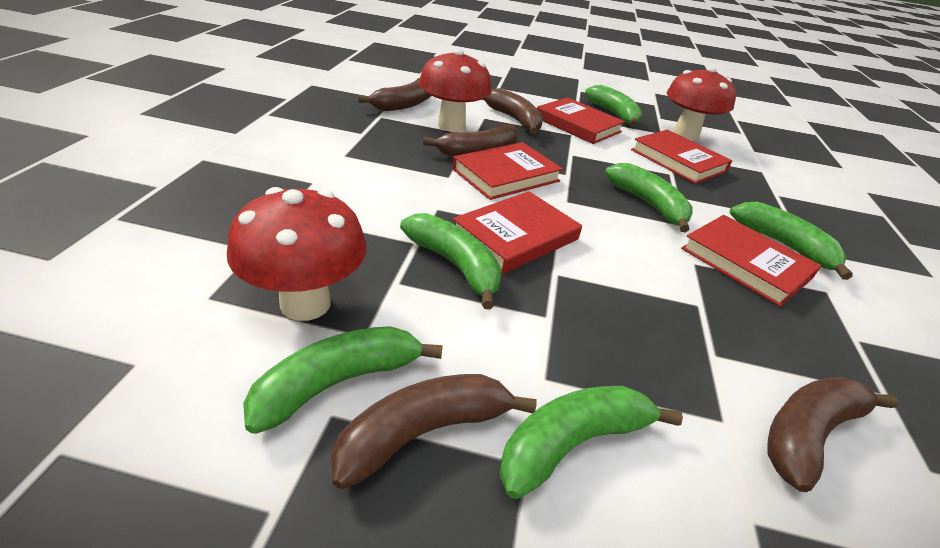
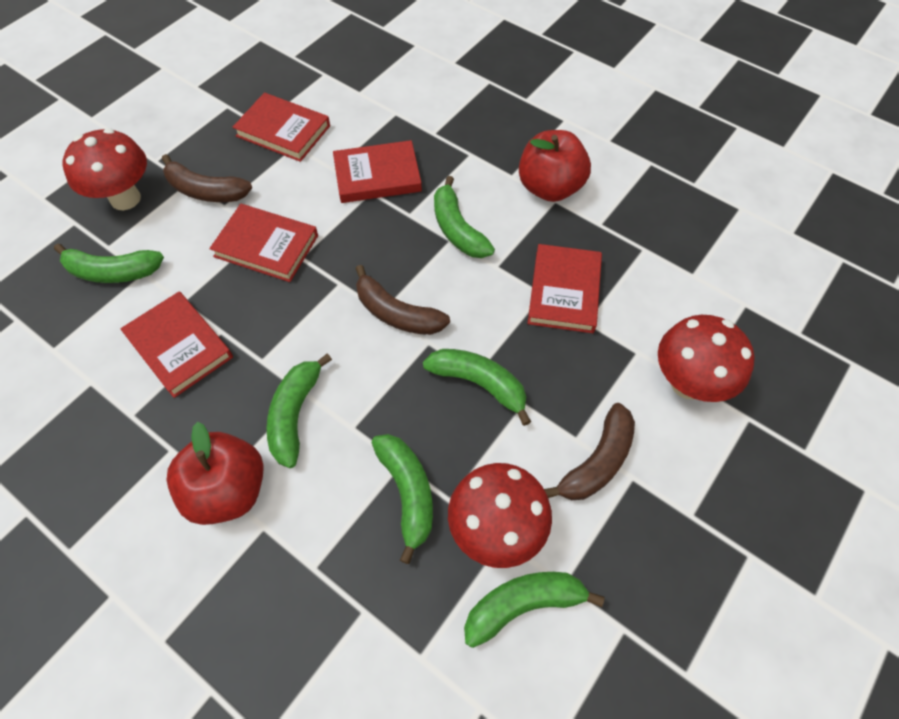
brown banana: 5 -> 3
red apple: 0 -> 2

